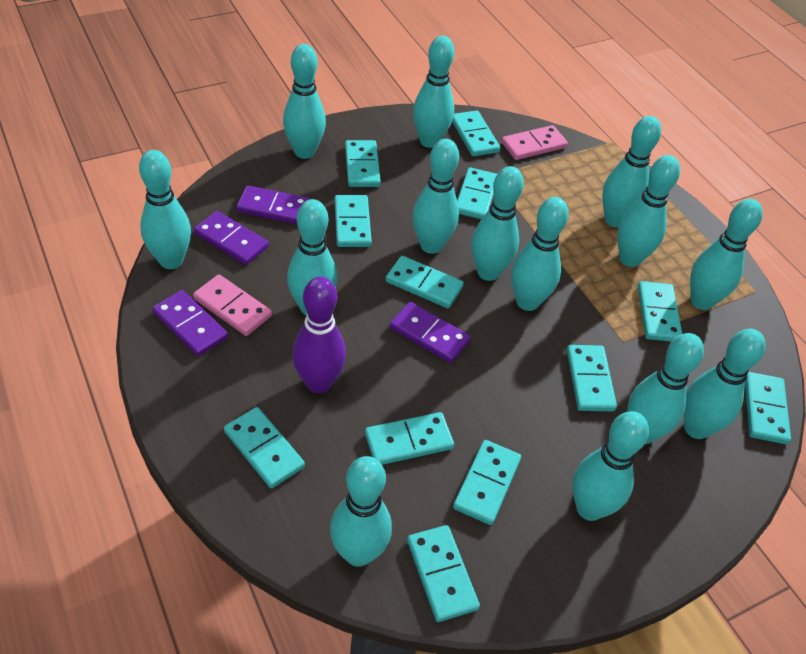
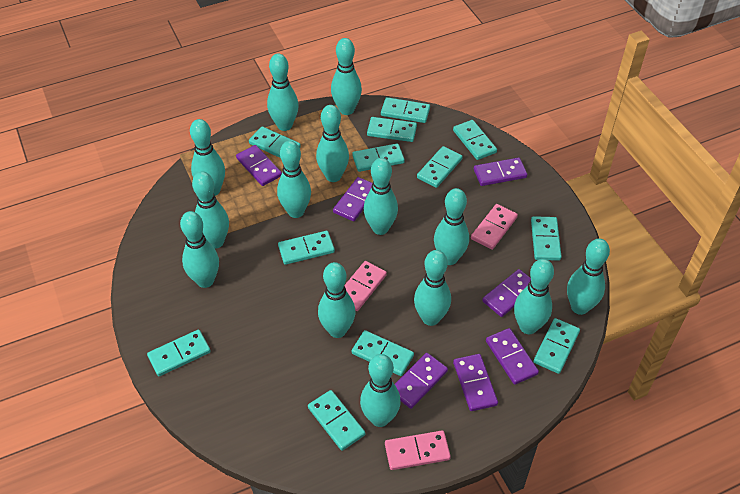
pink domino: 2 -> 3
purple bowling pin: 1 -> 0
purple domino: 4 -> 7

